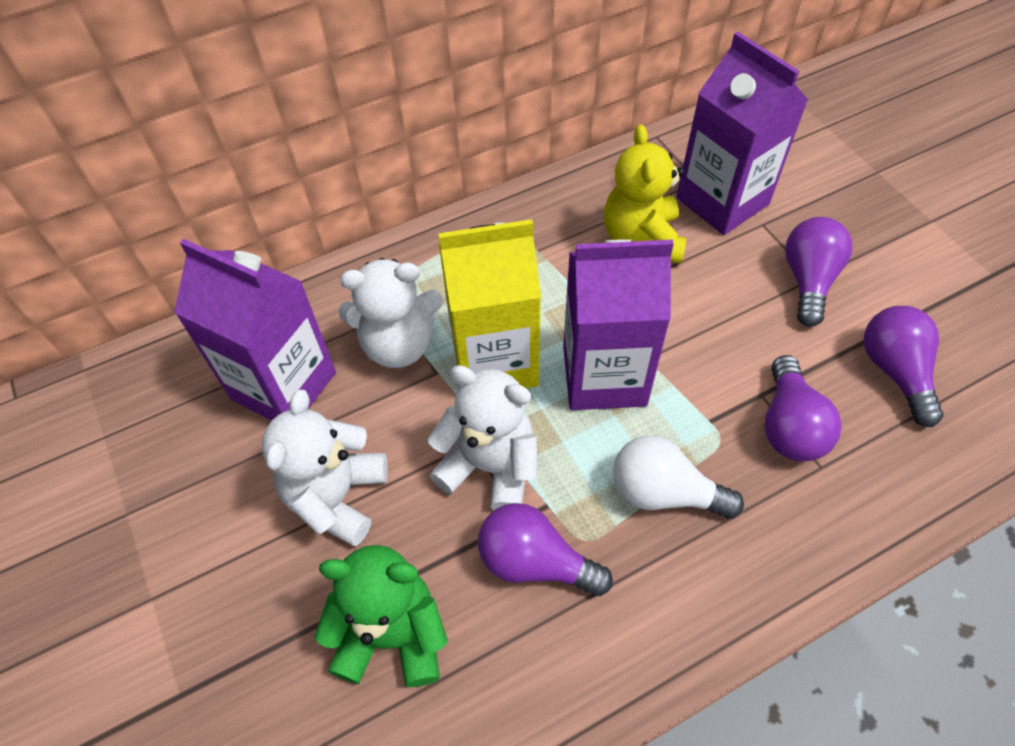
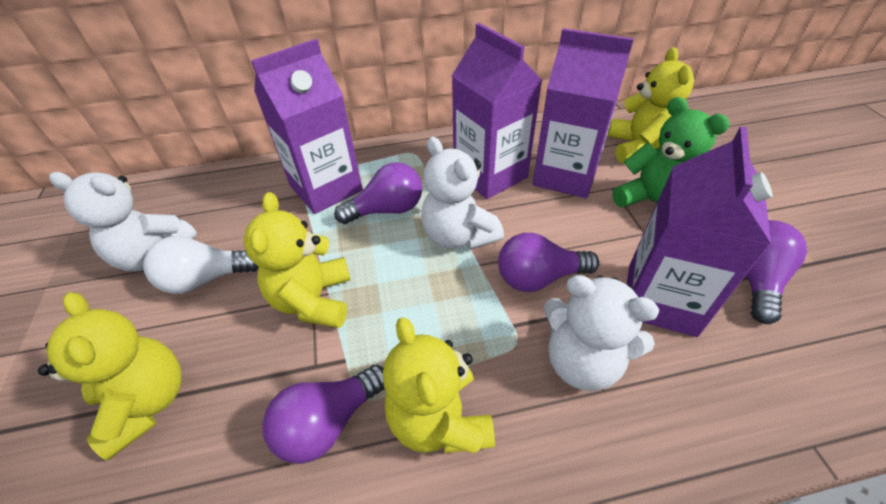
purple carton: 3 -> 4
yellow carton: 1 -> 0
yellow teddy bear: 1 -> 4

